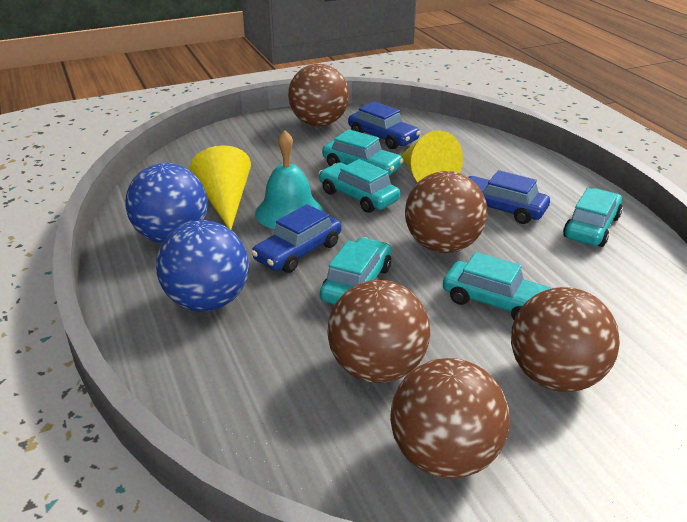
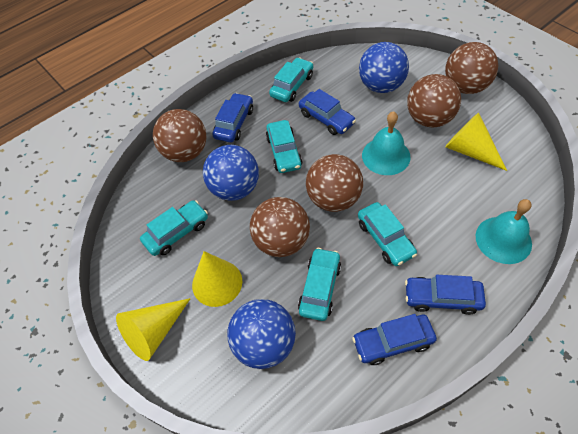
blue ball: 2 -> 3
blue car: 3 -> 4
turquoise bell: 1 -> 2
yellow cone: 2 -> 3

